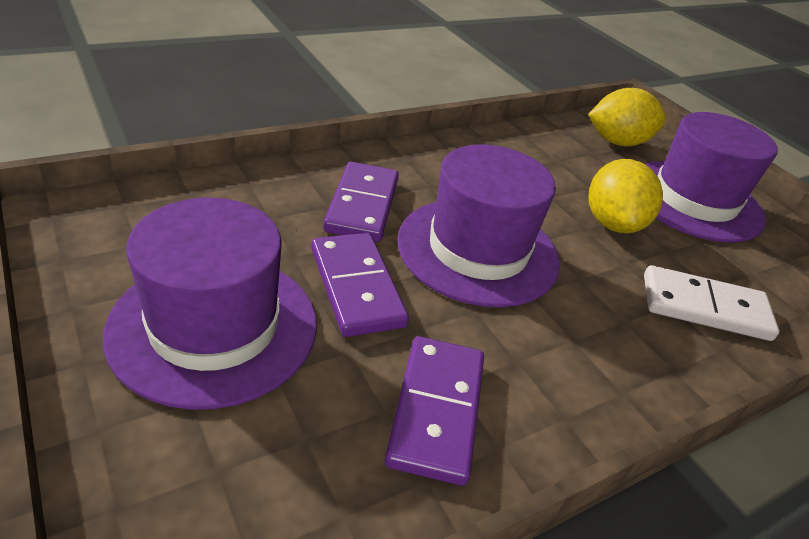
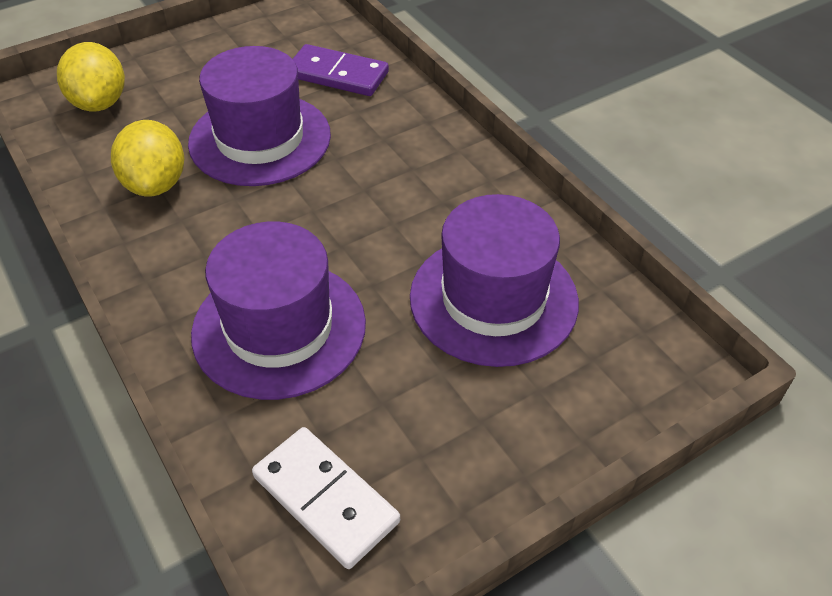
purple domino: 3 -> 1

